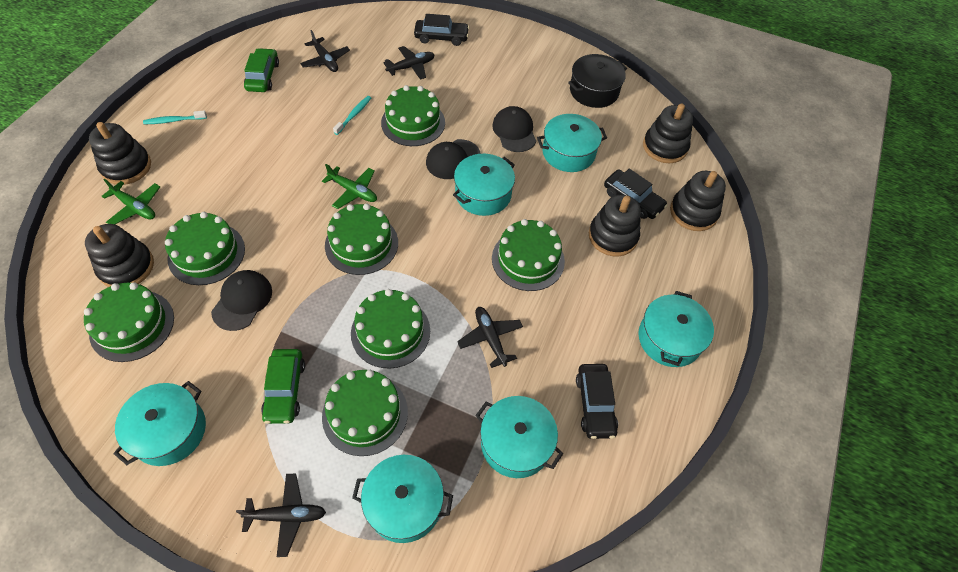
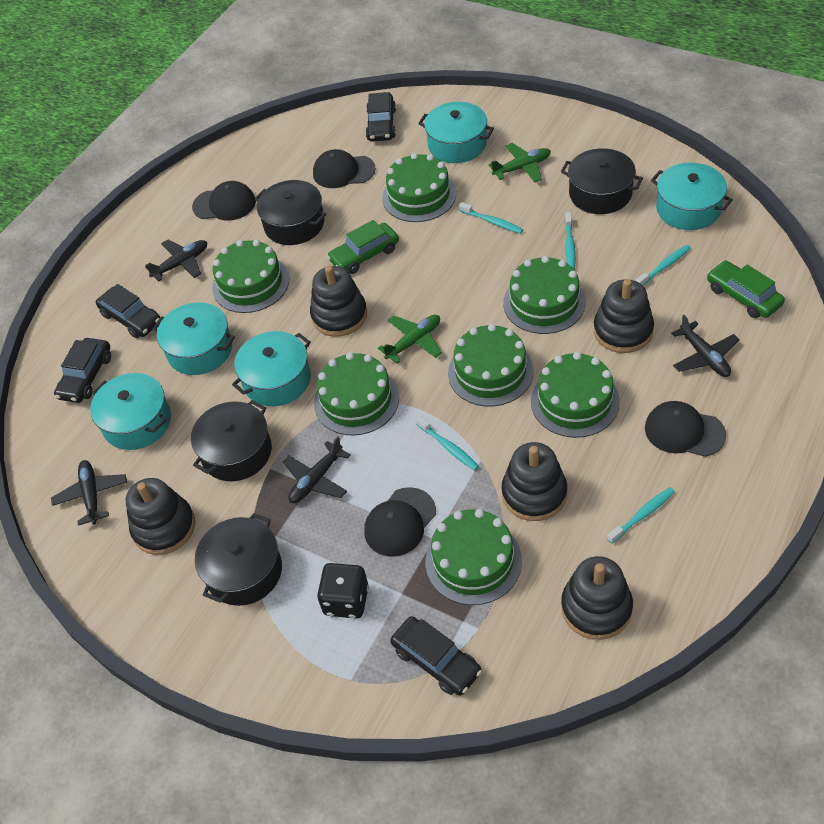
black cap: 3 -> 4
black car: 3 -> 4
black dice: 0 -> 1
black pot: 1 -> 4
turquoise pot: 6 -> 5
turquoise toothbrush: 2 -> 5

